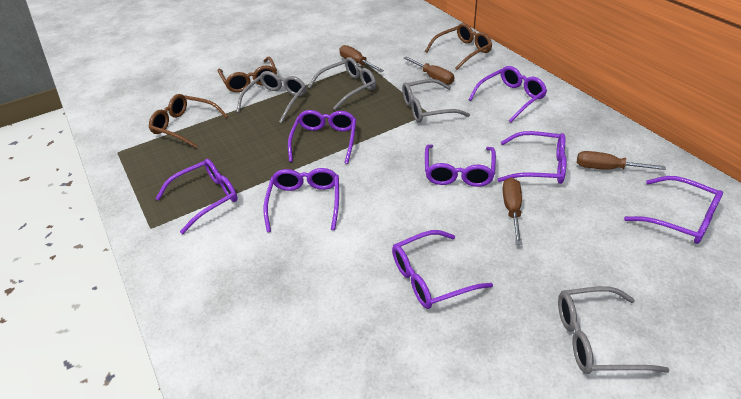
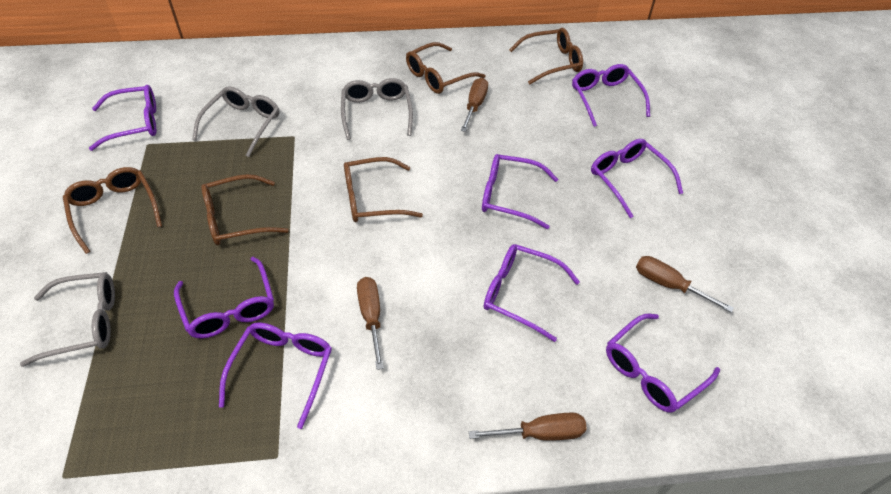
brown glasses: 3 -> 5
grey glasses: 4 -> 3

